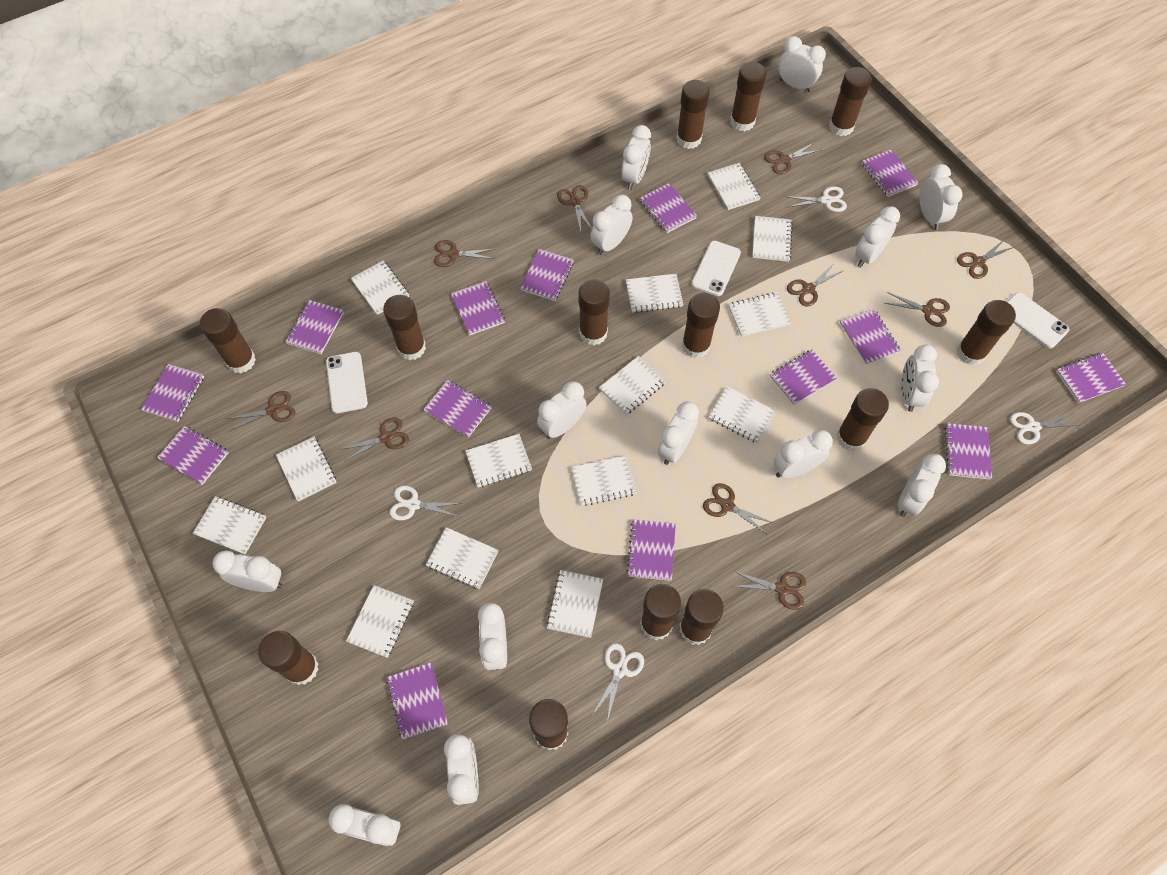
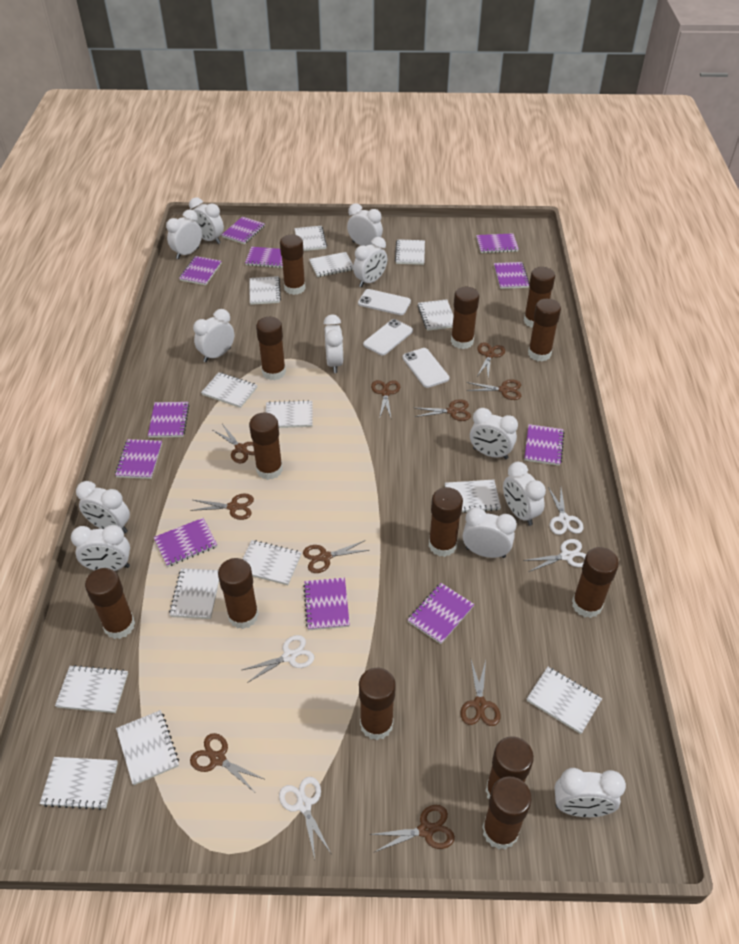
purple notebook: 14 -> 11
white clock: 14 -> 12

